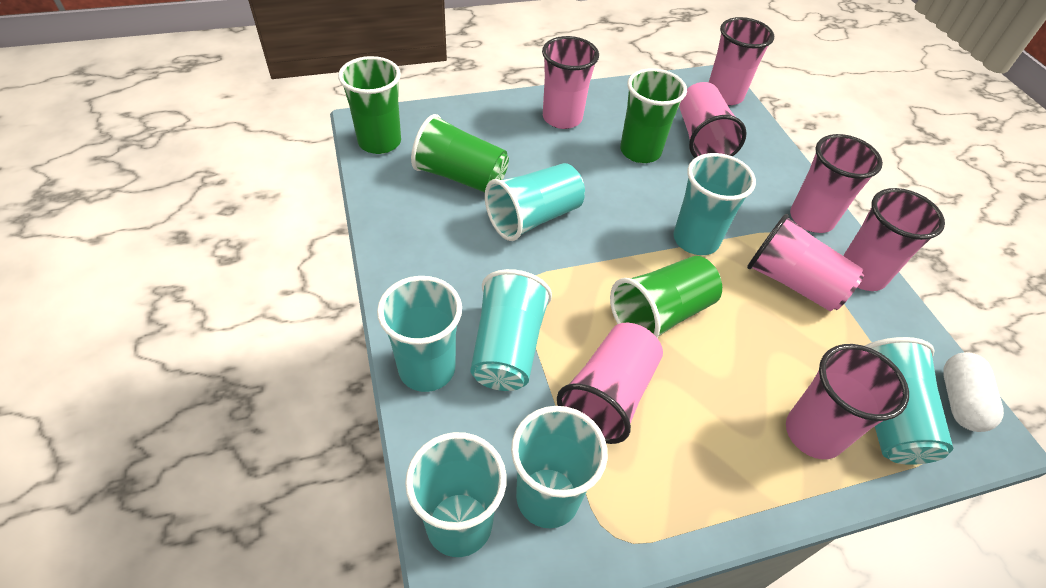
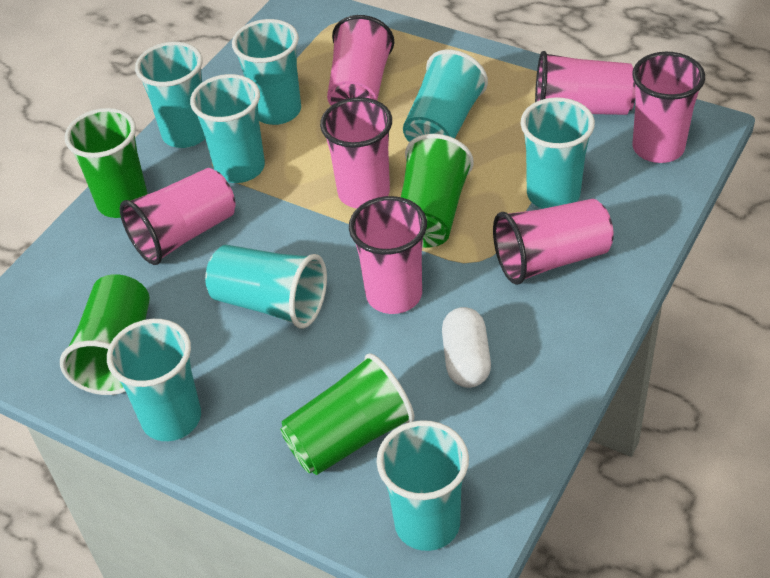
pink cup: 8 -> 7
turquoise cup: 7 -> 8

